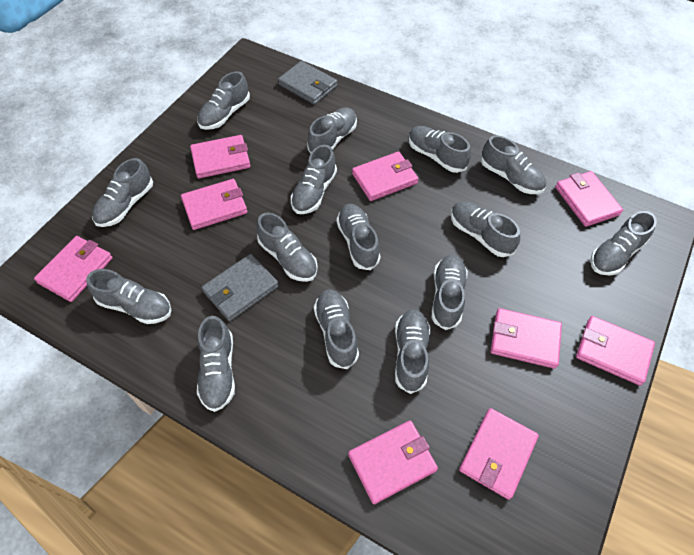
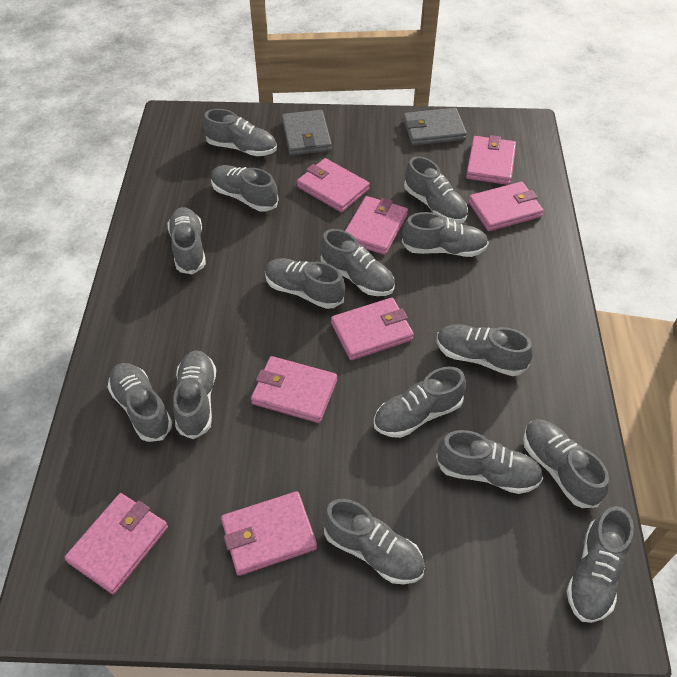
pink wallet: 9 -> 8

